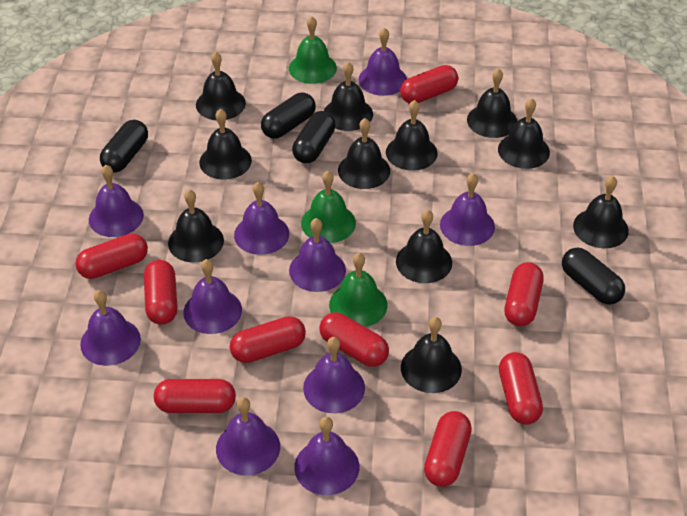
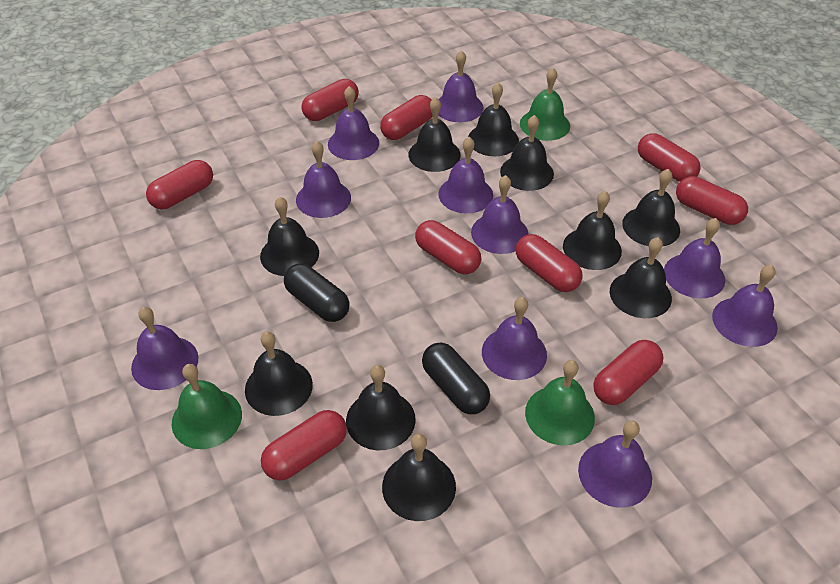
black bell: 11 -> 10
black capsule: 4 -> 2

